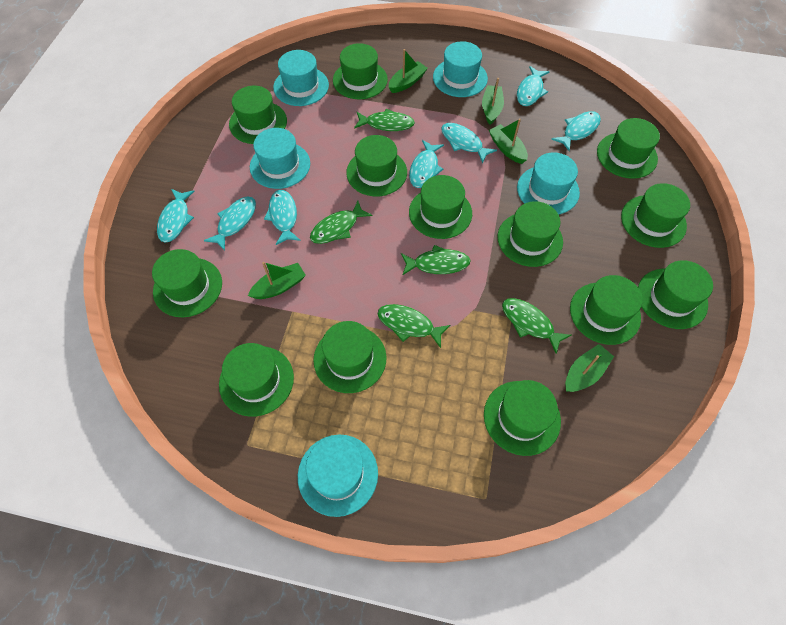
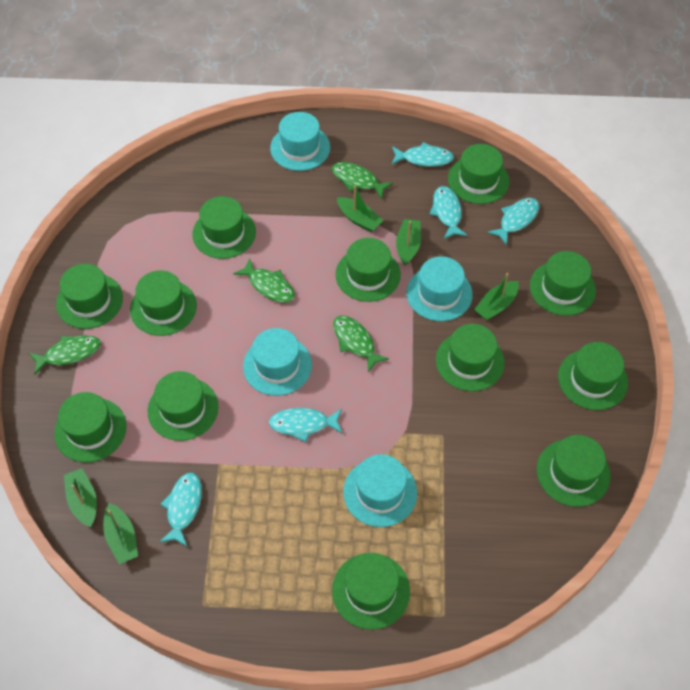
green fish: 5 -> 4
green hat: 13 -> 12
turquoise fish: 7 -> 5
turquoise hat: 5 -> 4

